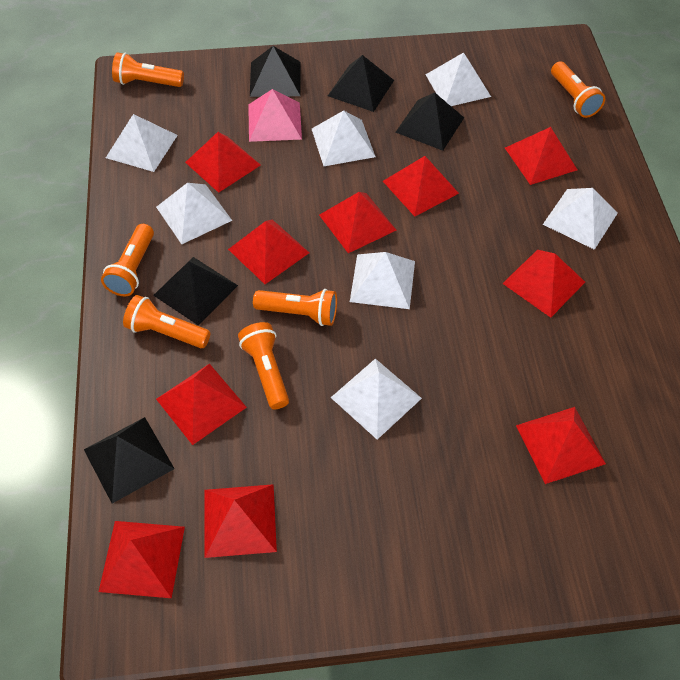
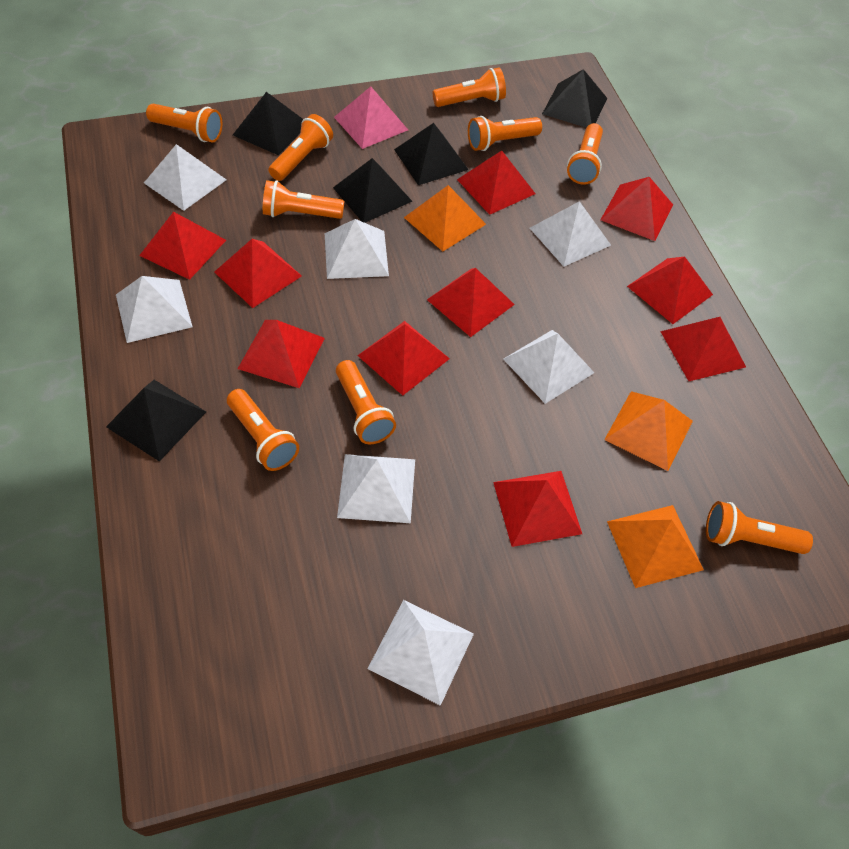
orange flashlight: 6 -> 9
orange pyramid: 0 -> 3

